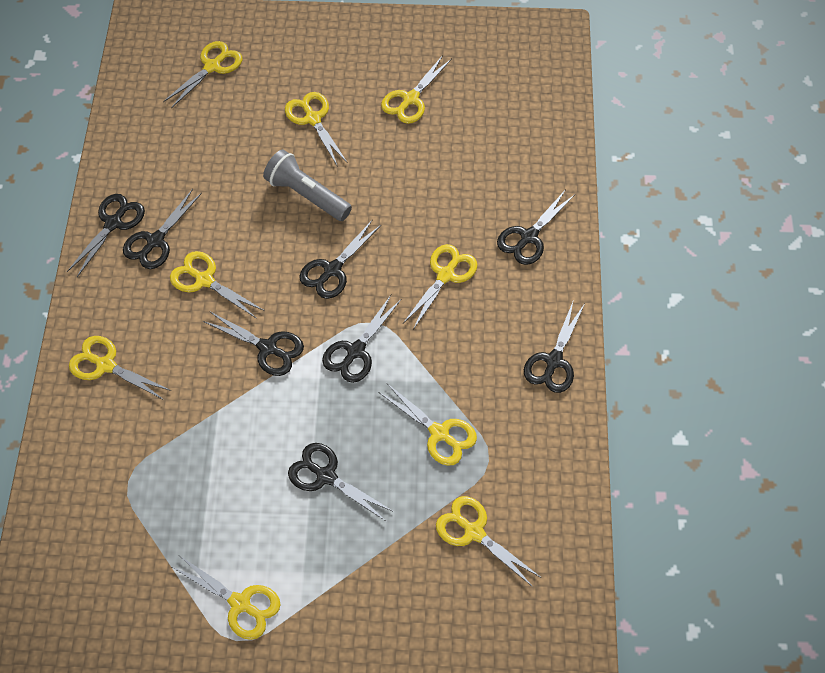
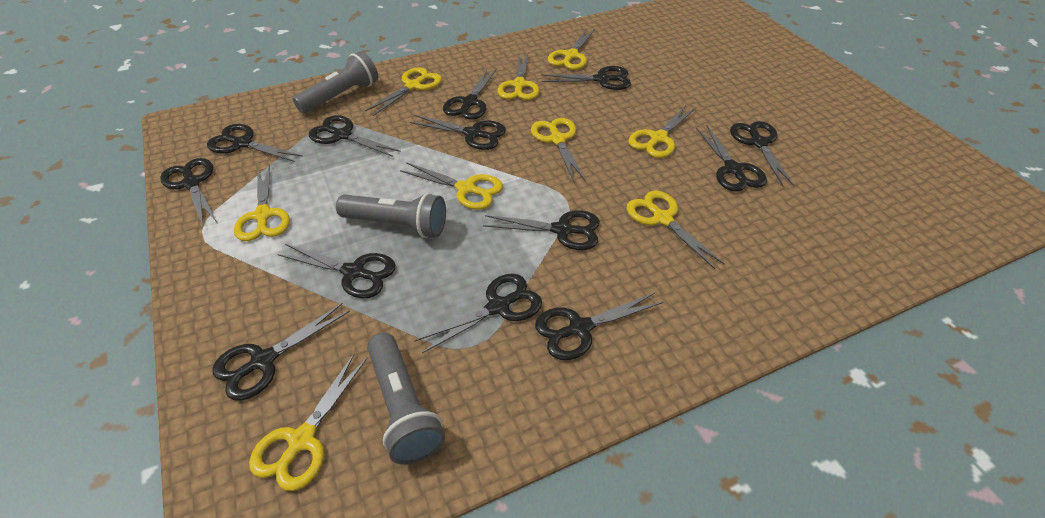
black scissors: 8 -> 13
grey flashlight: 1 -> 3

